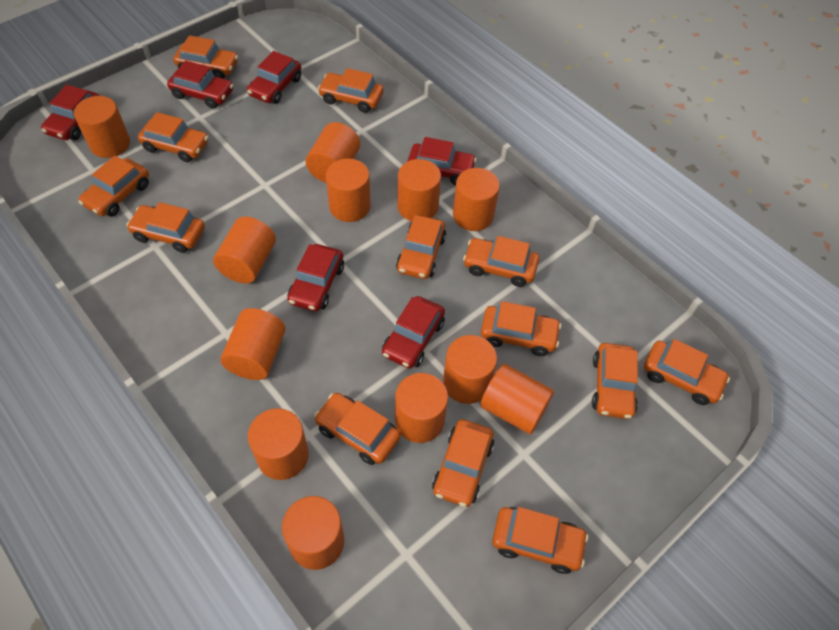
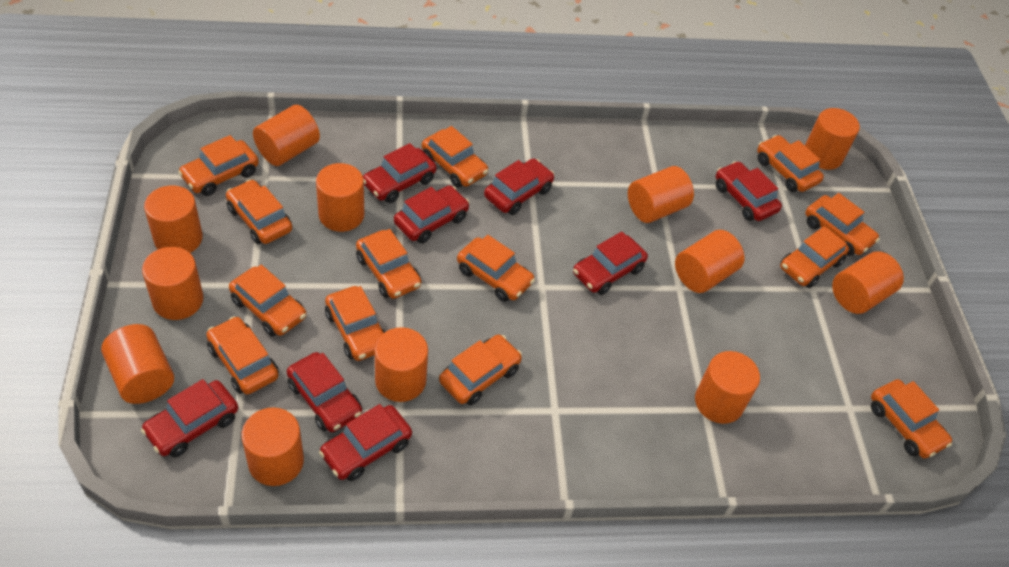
red car: 6 -> 8

